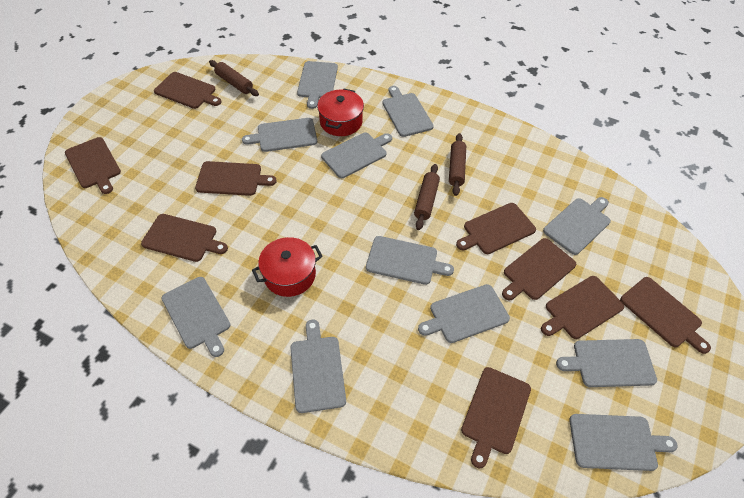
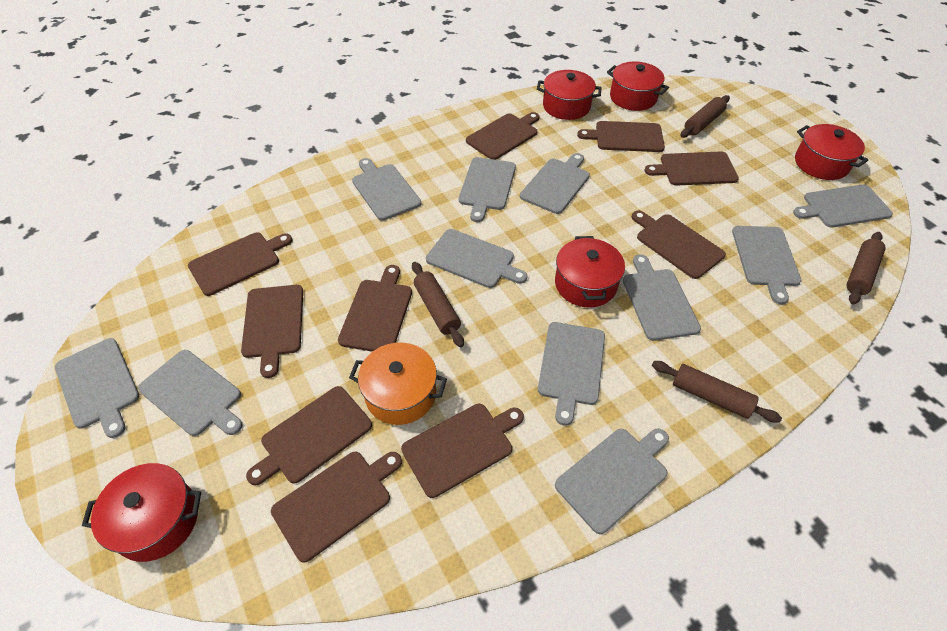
brown cutting board: 9 -> 10
brown rolling pin: 3 -> 4
orange pot: 0 -> 1
red pot: 2 -> 5

